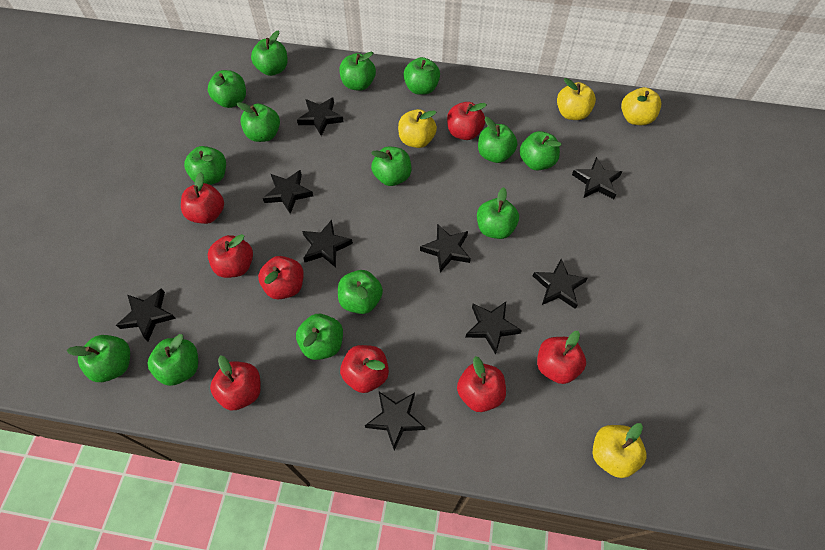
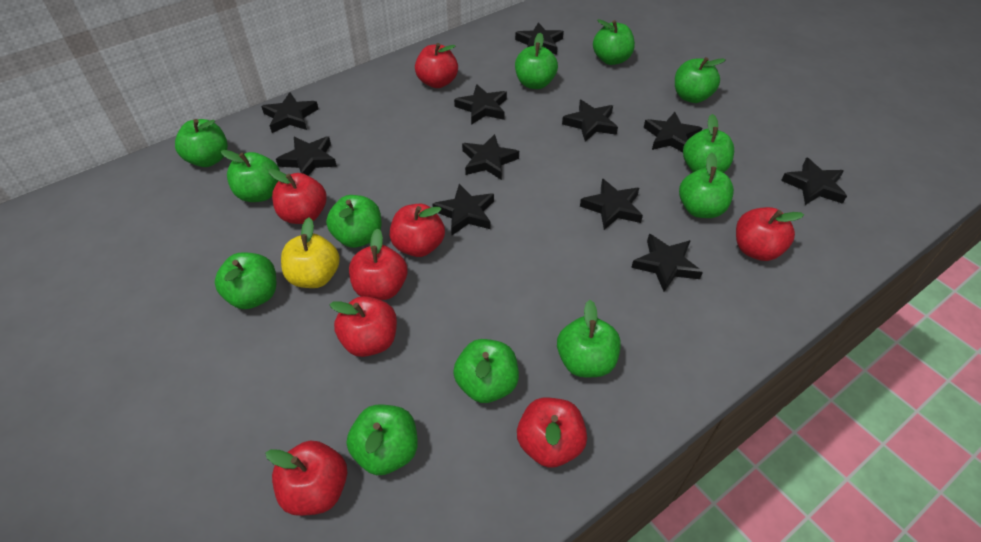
black star: 9 -> 11
green apple: 14 -> 12
yellow apple: 4 -> 1

